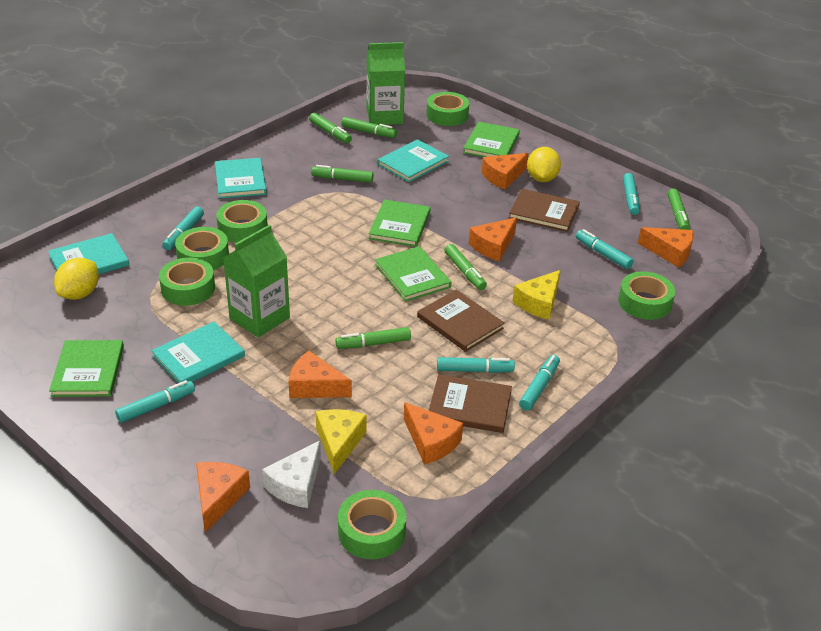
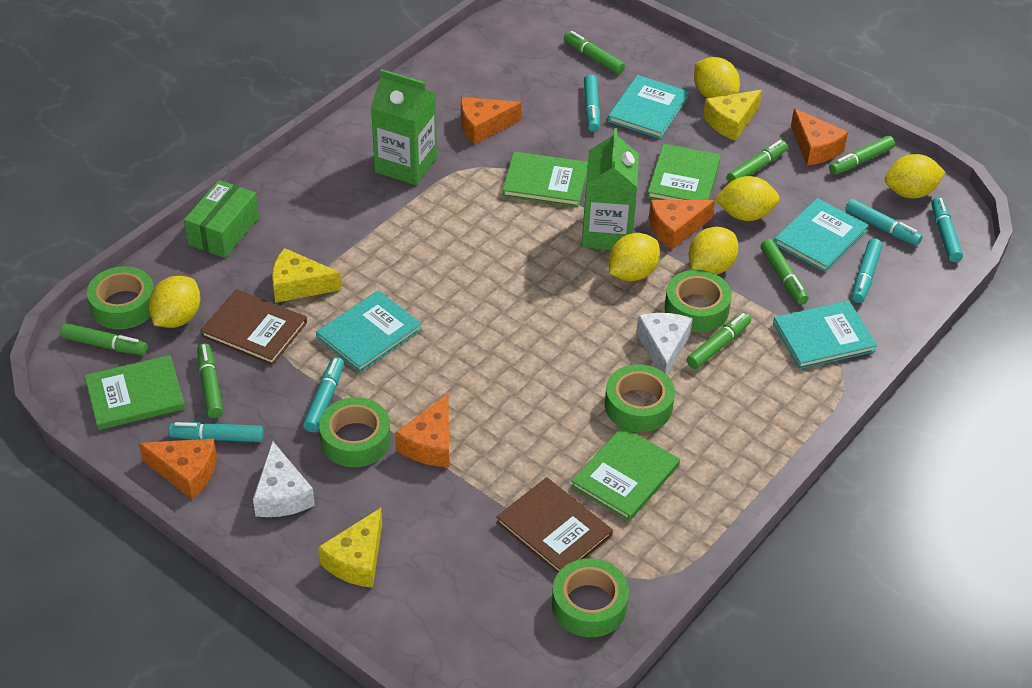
brown book: 3 -> 2
green box: 0 -> 1
green marker: 6 -> 7
green tape: 6 -> 5
orange cheese: 6 -> 5
white cheese: 1 -> 2
yellow cheese: 2 -> 3
yellow lemon: 2 -> 6

